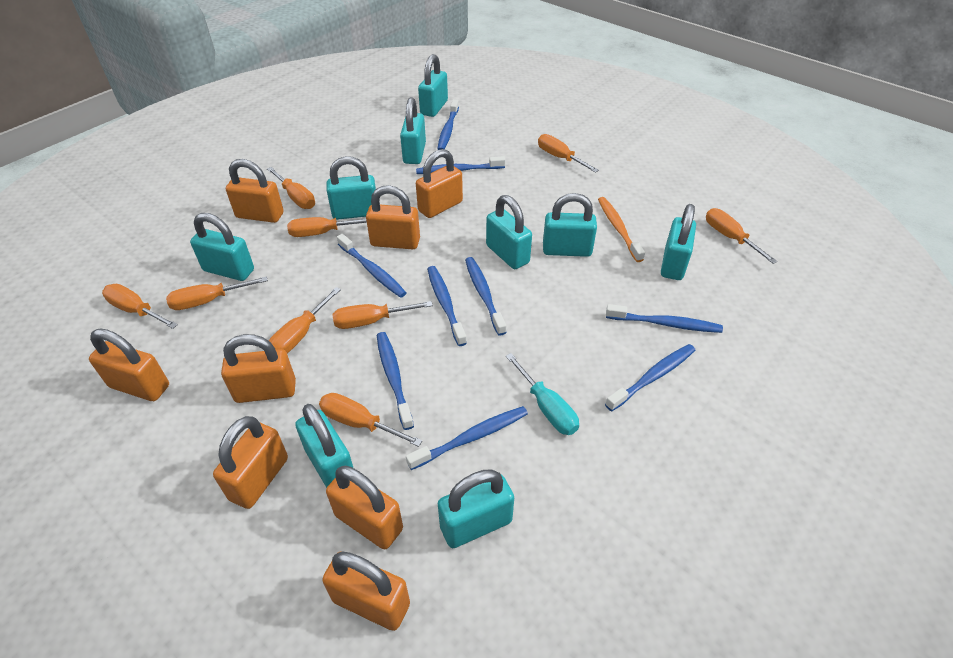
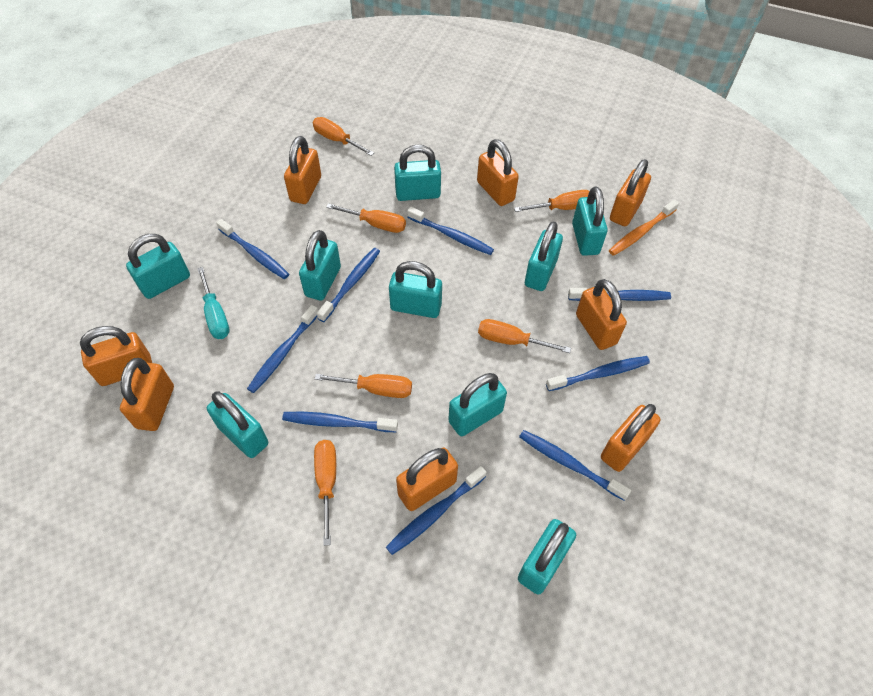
orange screwdriver: 9 -> 6

